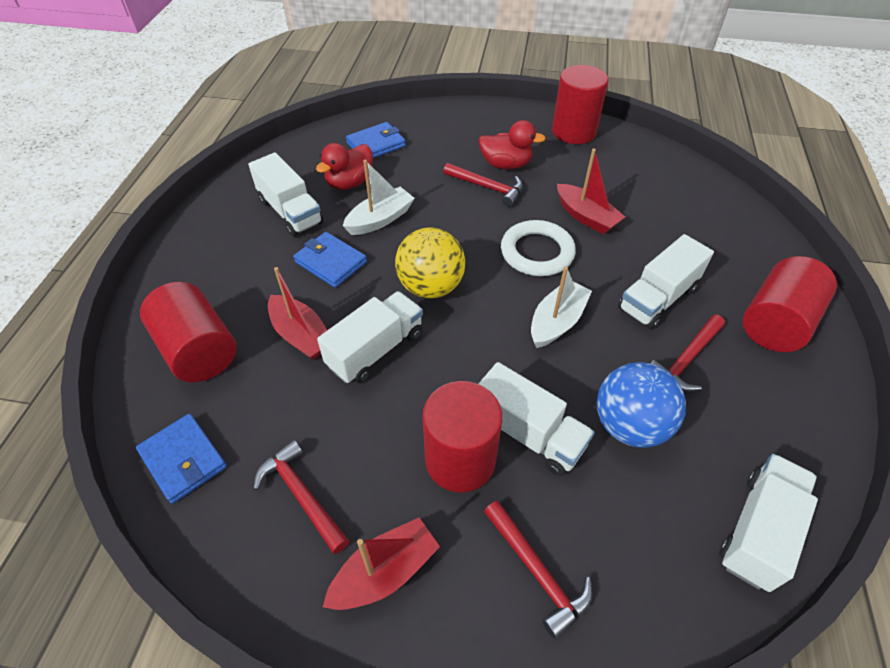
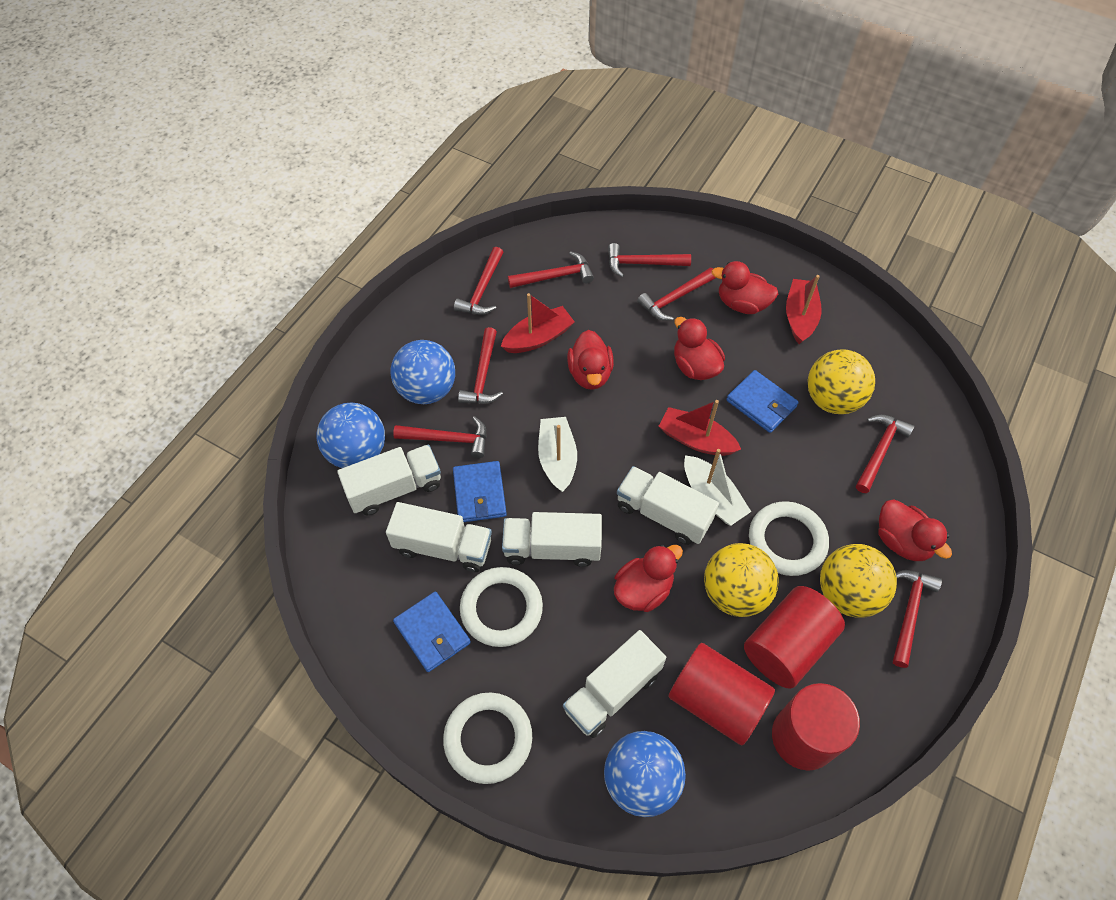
blue ball: 1 -> 3
red cylinder: 4 -> 3
red duck: 2 -> 5
red hammer: 4 -> 8
white ring: 1 -> 3
yellow ball: 1 -> 3

